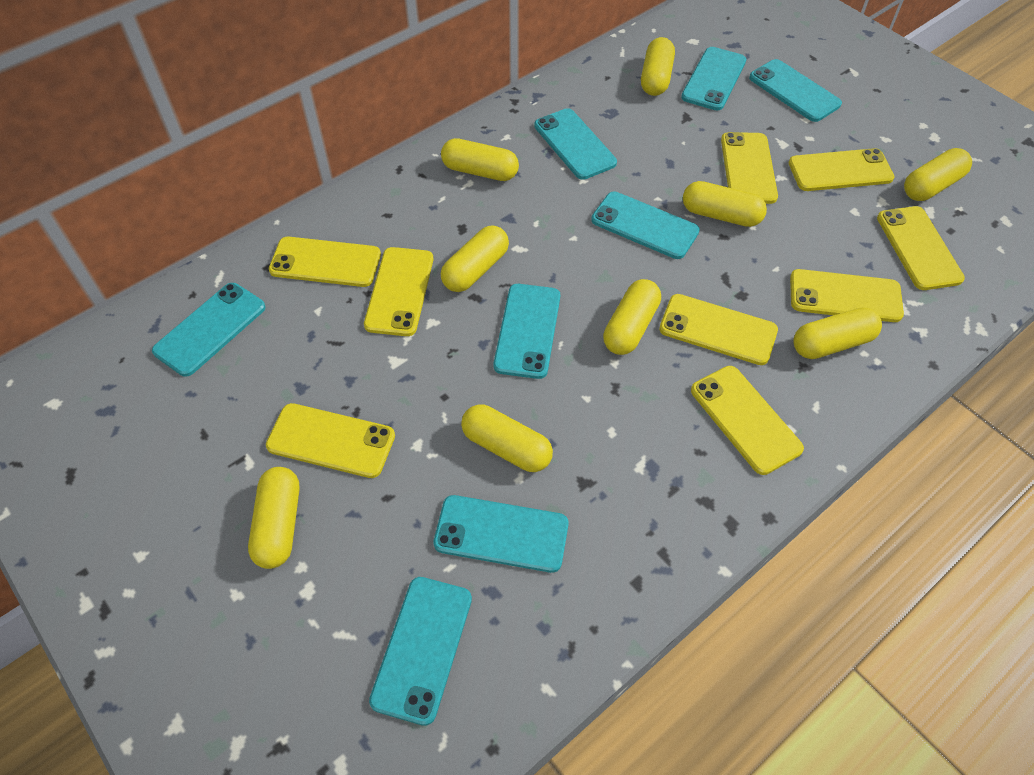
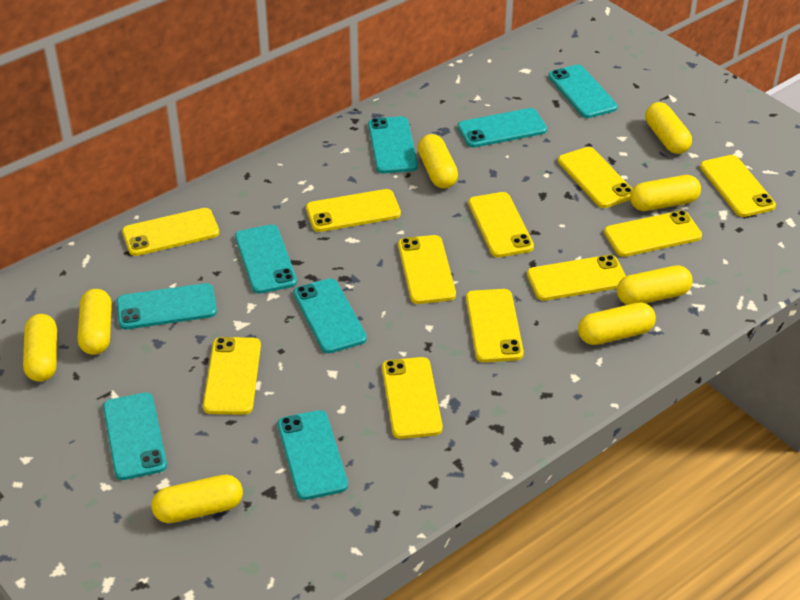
yellow capsule: 9 -> 8
yellow phone: 9 -> 11

